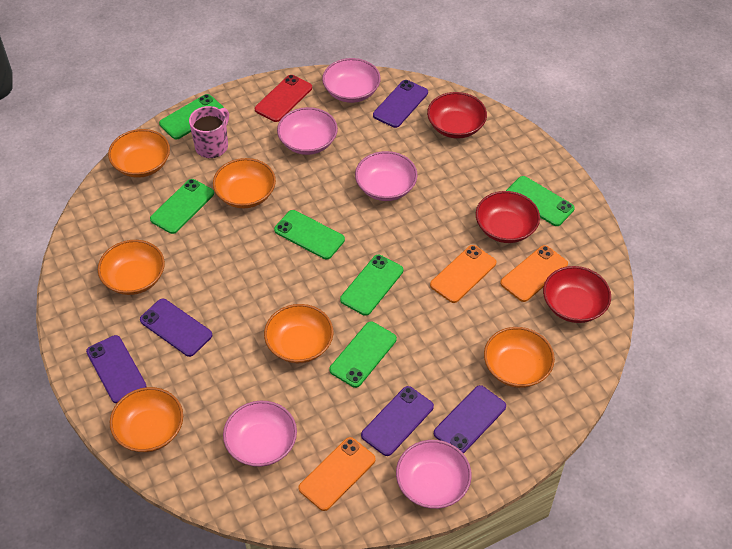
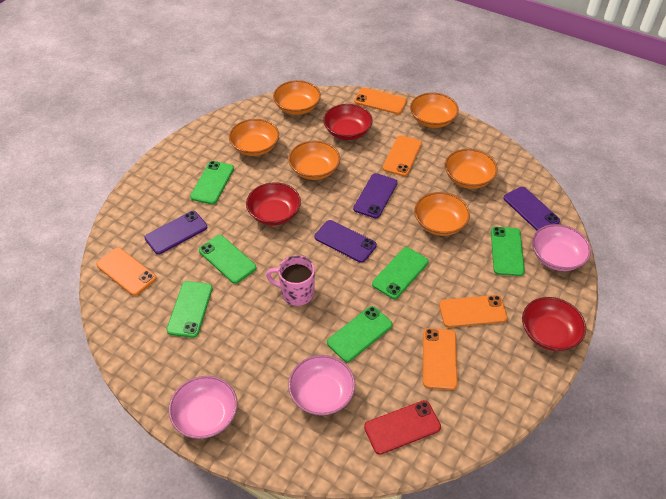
orange phone: 3 -> 5
pink bowl: 5 -> 3
purple phone: 5 -> 4

